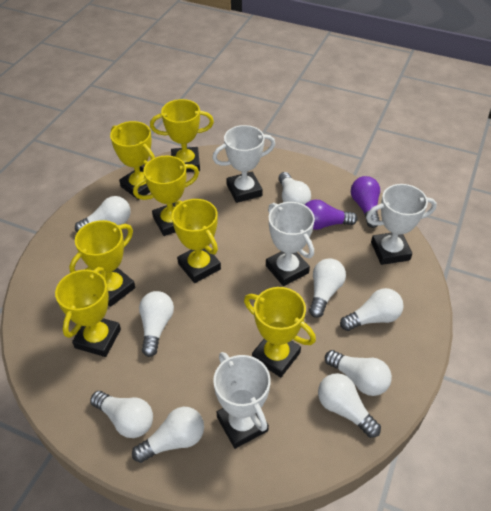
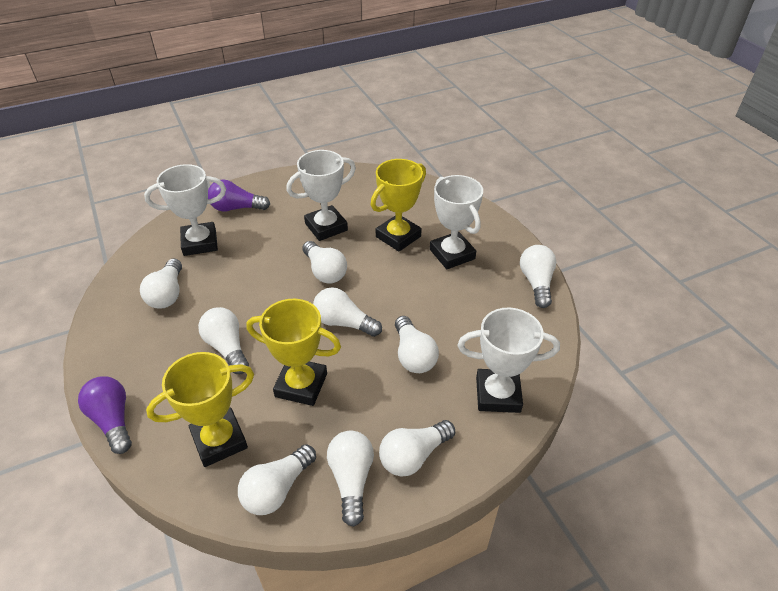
yellow trophy: 7 -> 3

